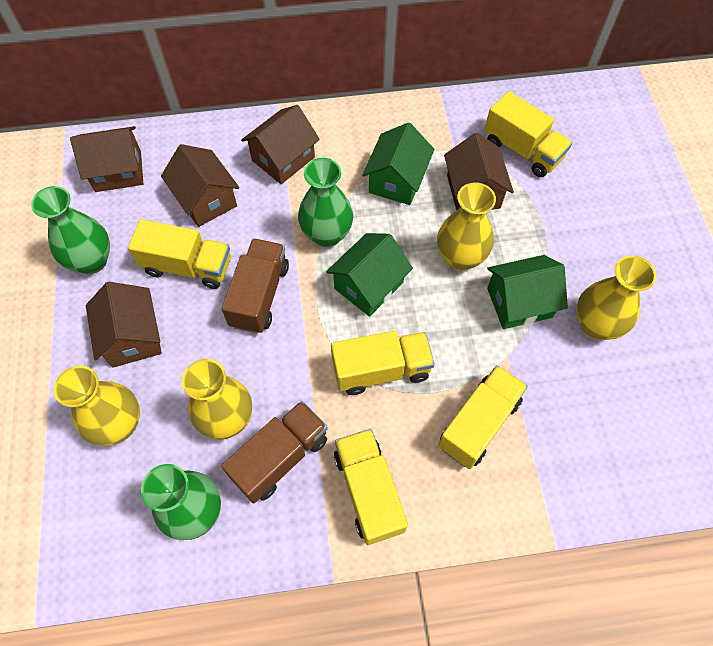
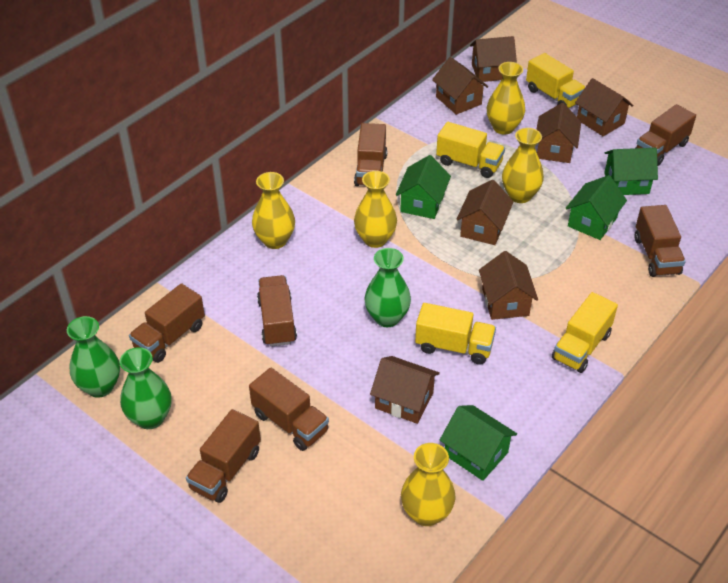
brown house: 5 -> 7
brown truck: 2 -> 7
green house: 3 -> 4
yellow truck: 5 -> 4
yellow vase: 4 -> 5

